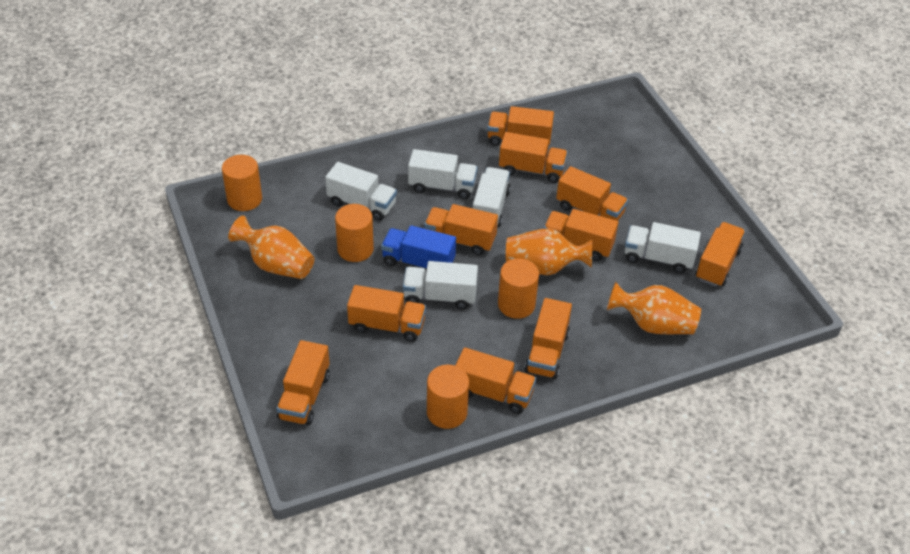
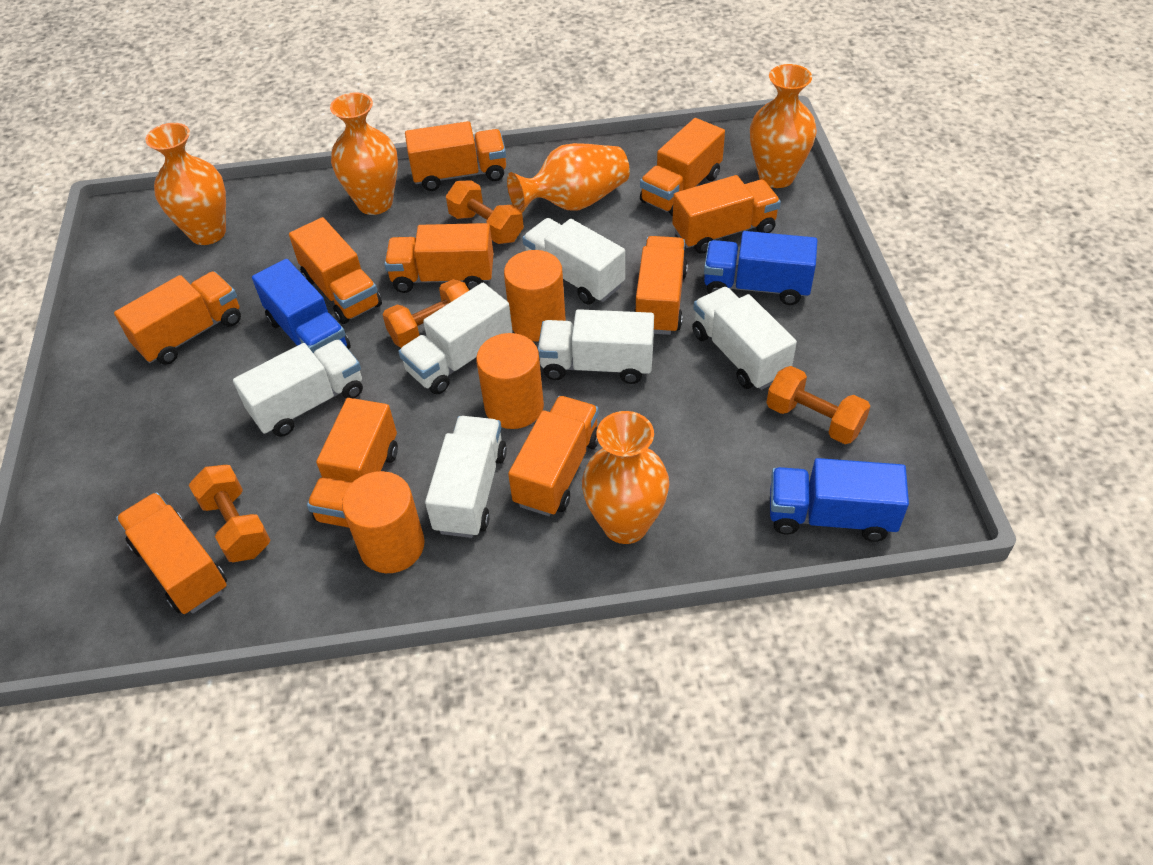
blue truck: 1 -> 3
orange cylinder: 4 -> 3
orange dumbbell: 0 -> 4
orange vase: 3 -> 5
white truck: 5 -> 6

